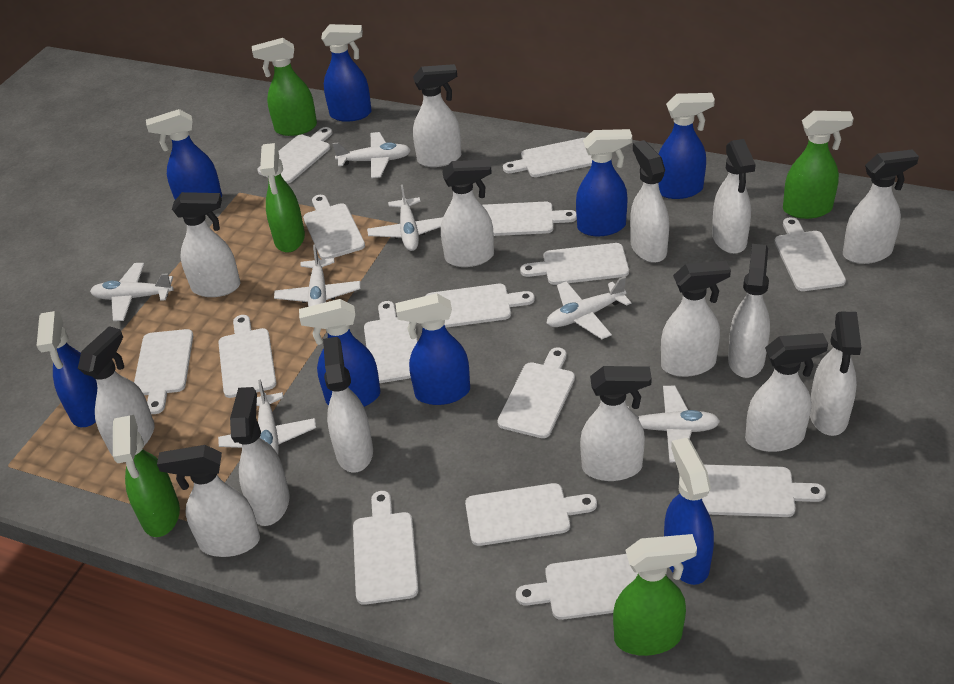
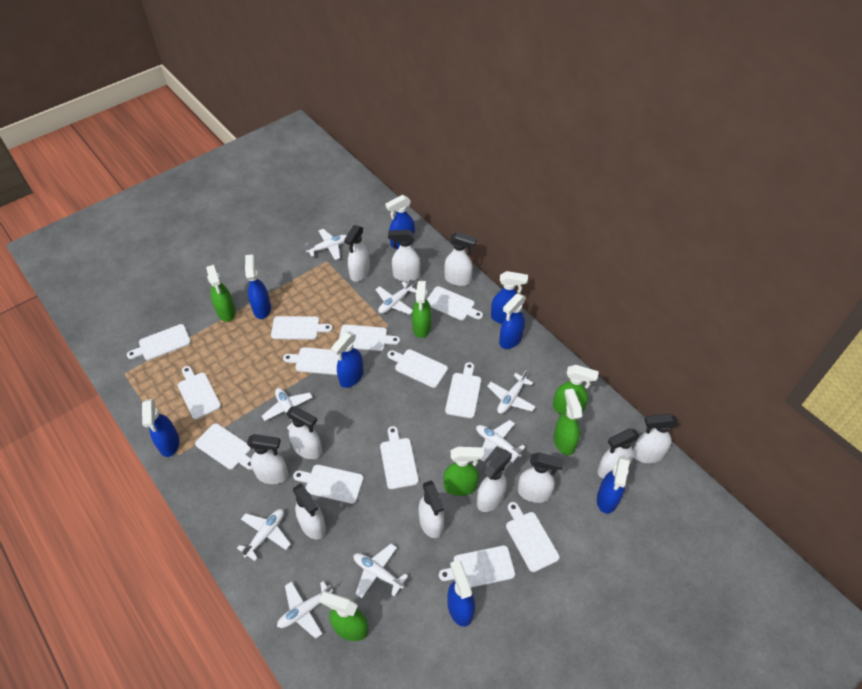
green spray bottle: 5 -> 6
white cutting board: 15 -> 13
white plane: 7 -> 8
white spray bottle: 15 -> 11

